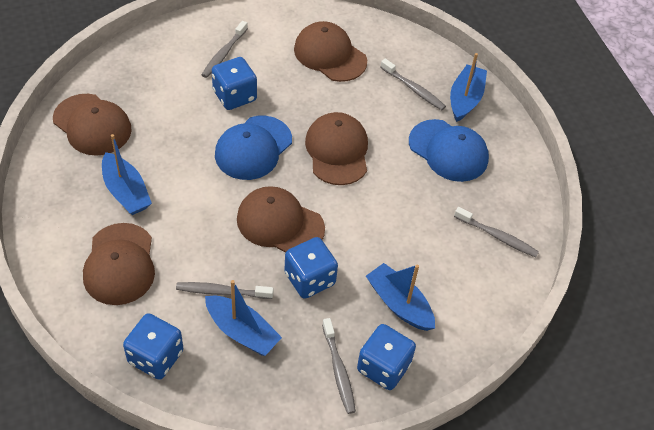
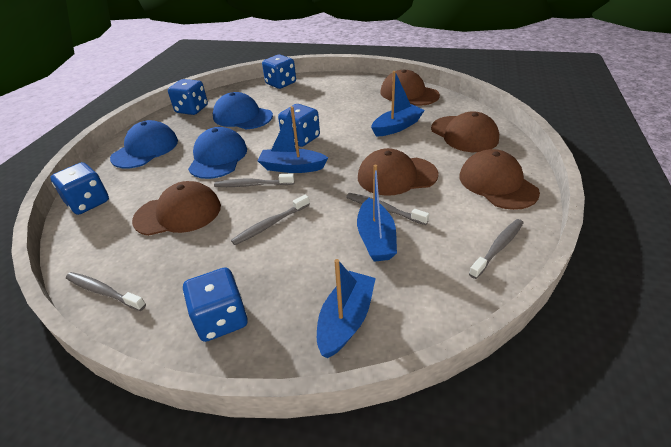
blue cap: 2 -> 3
blue dice: 4 -> 5

